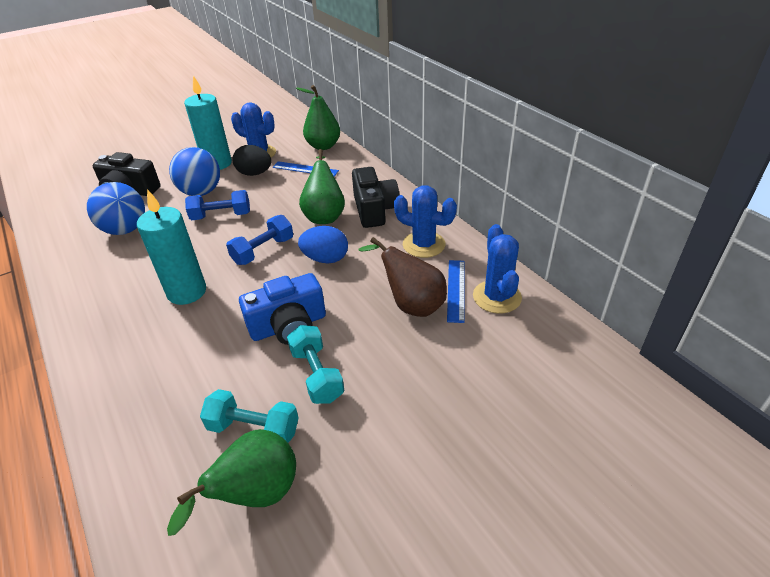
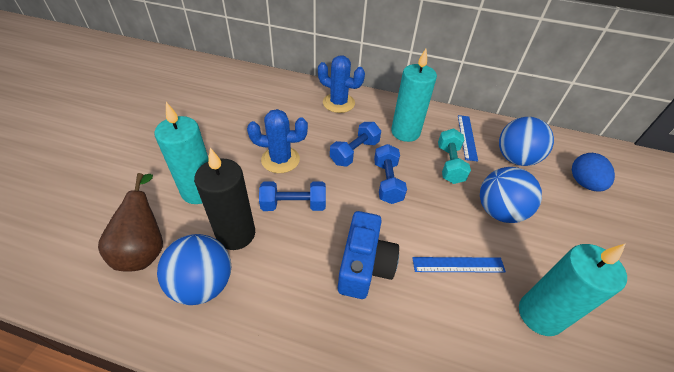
black camera: 2 -> 0
black candle: 0 -> 1
black egg: 1 -> 0
blue ball: 2 -> 3
blue cactus: 3 -> 2
blue dumbbell: 2 -> 3
green pear: 3 -> 0
turquoise candle: 2 -> 3
turquoise dumbbell: 2 -> 1

